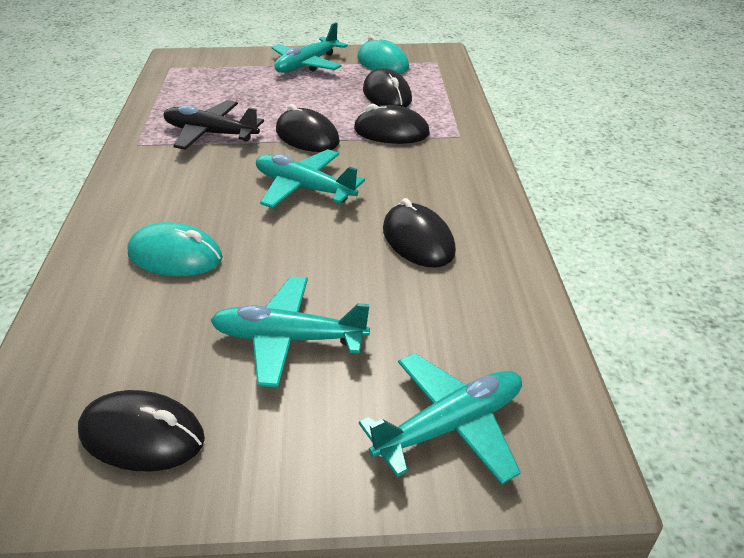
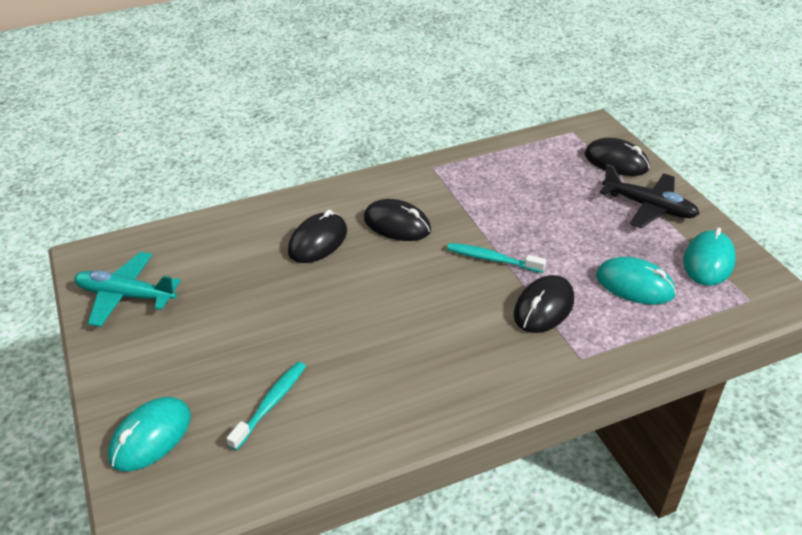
black mouse: 5 -> 4
turquoise mouse: 2 -> 3
turquoise plane: 4 -> 1
turquoise toothbrush: 0 -> 2

